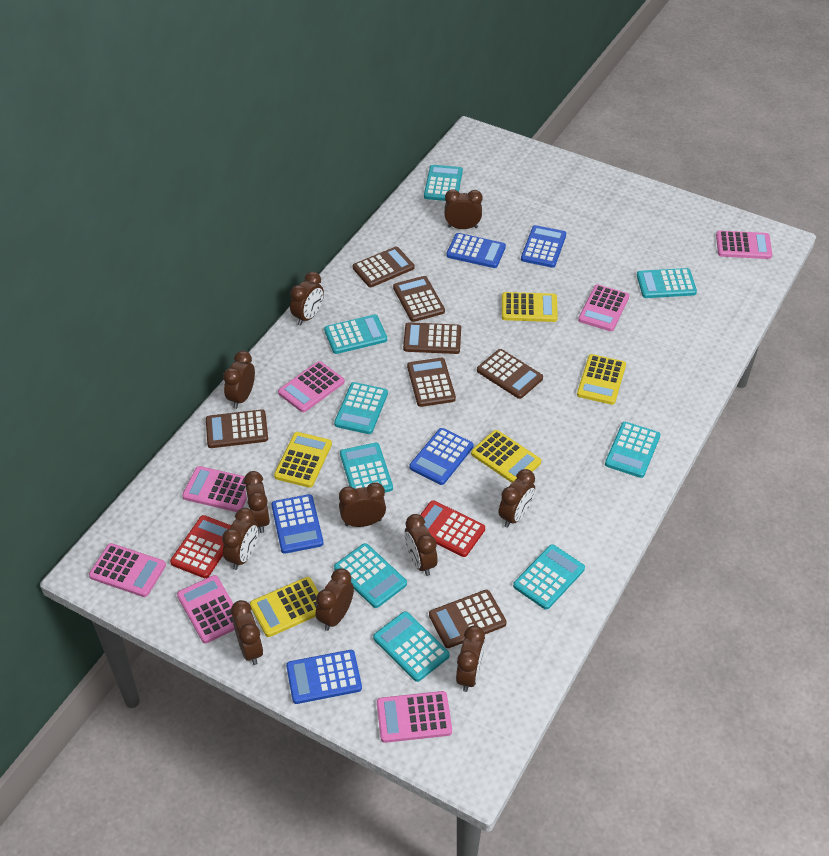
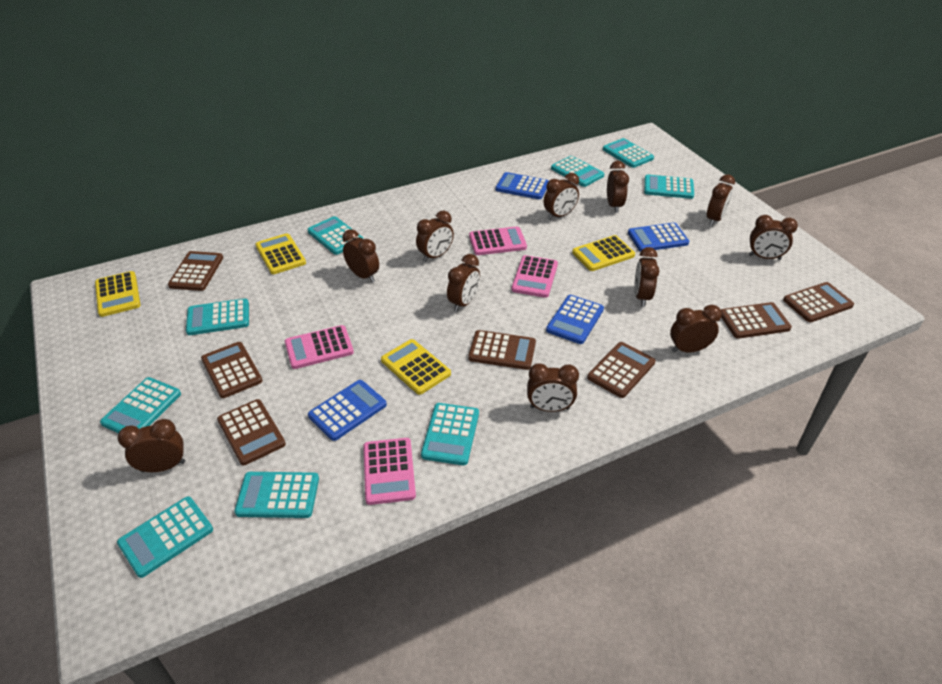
blue calculator: 5 -> 4
pink calculator: 7 -> 4
red calculator: 2 -> 0
yellow calculator: 5 -> 4

